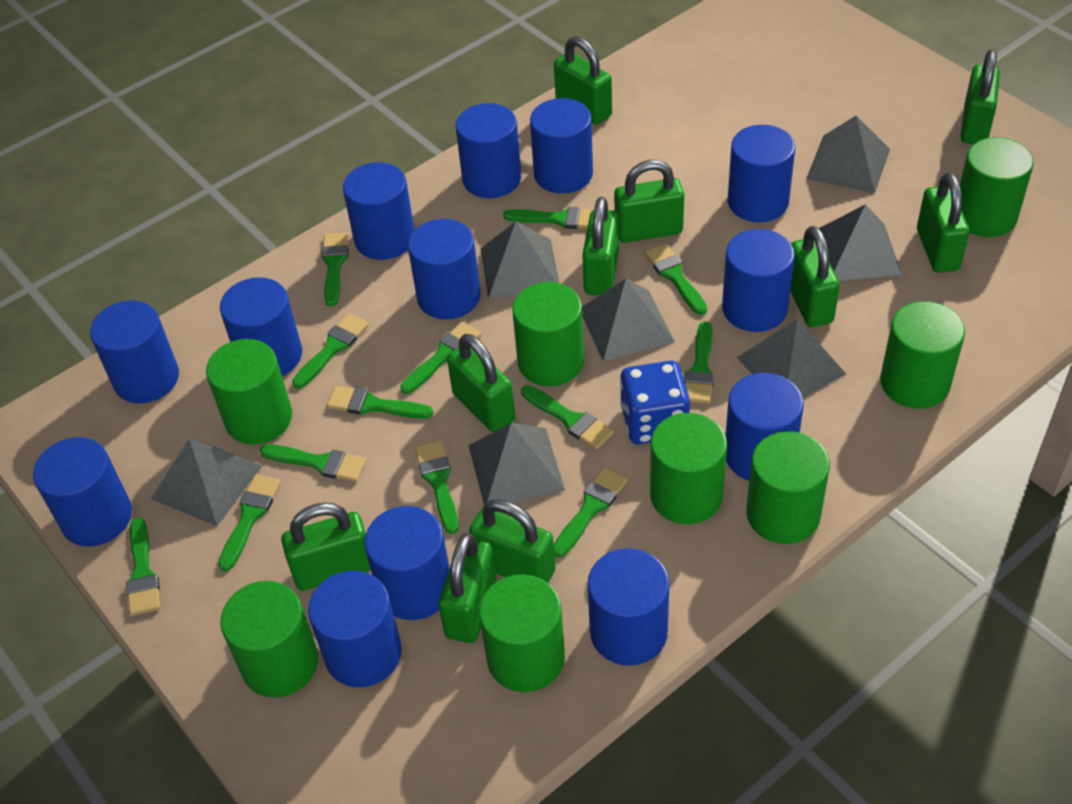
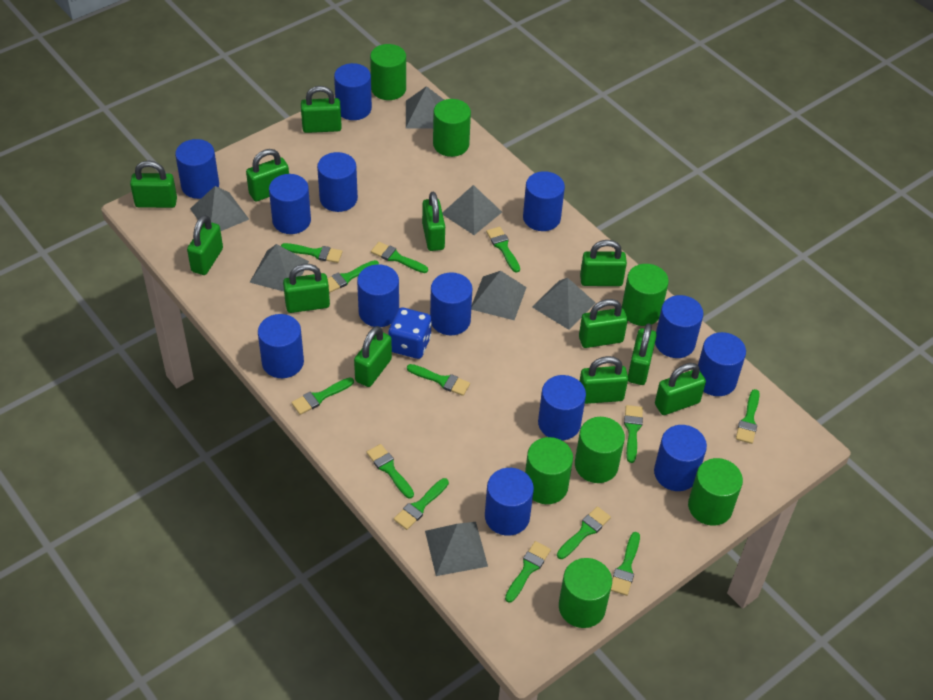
green cylinder: 8 -> 7
green padlock: 10 -> 12

